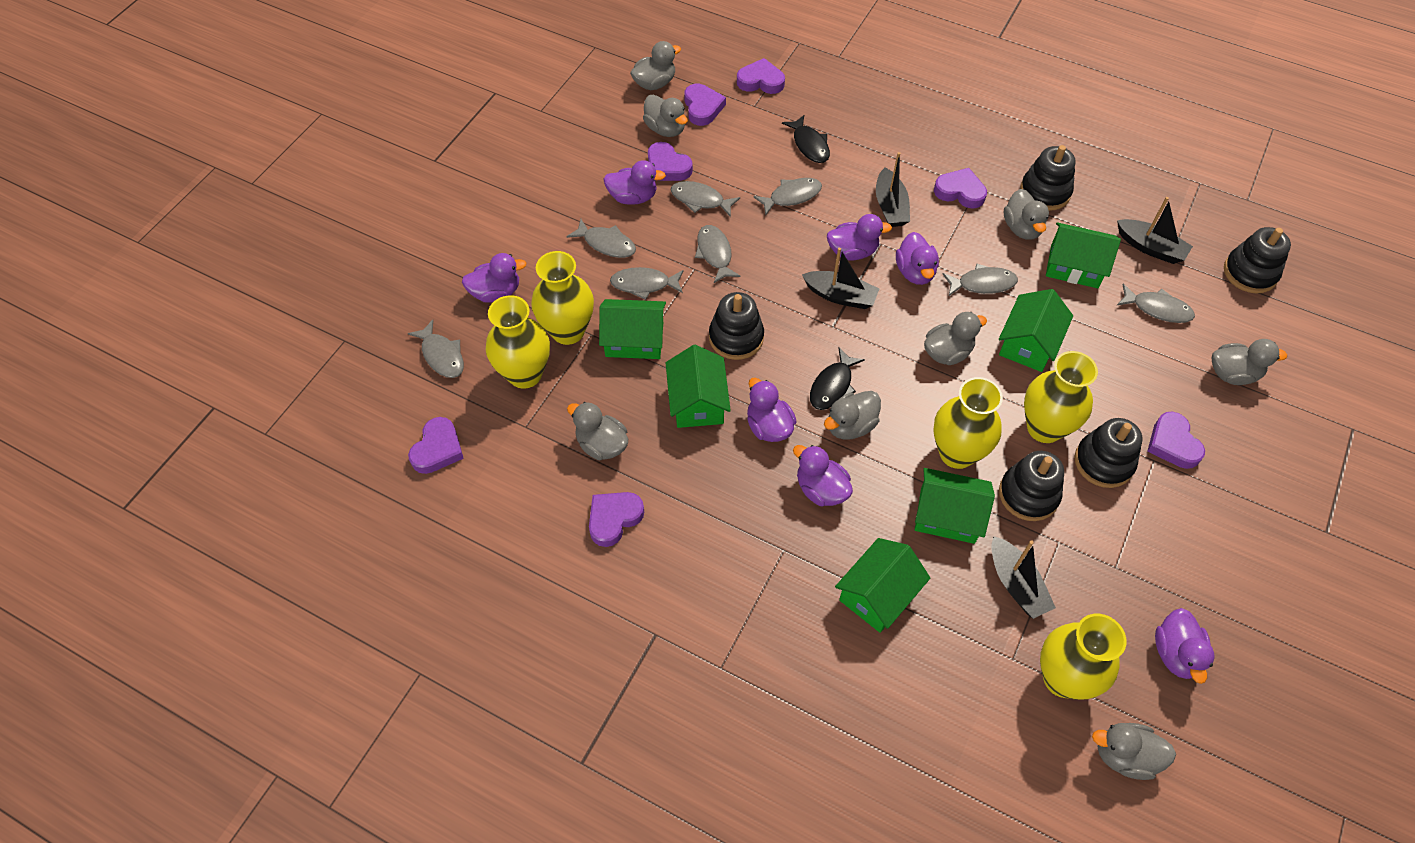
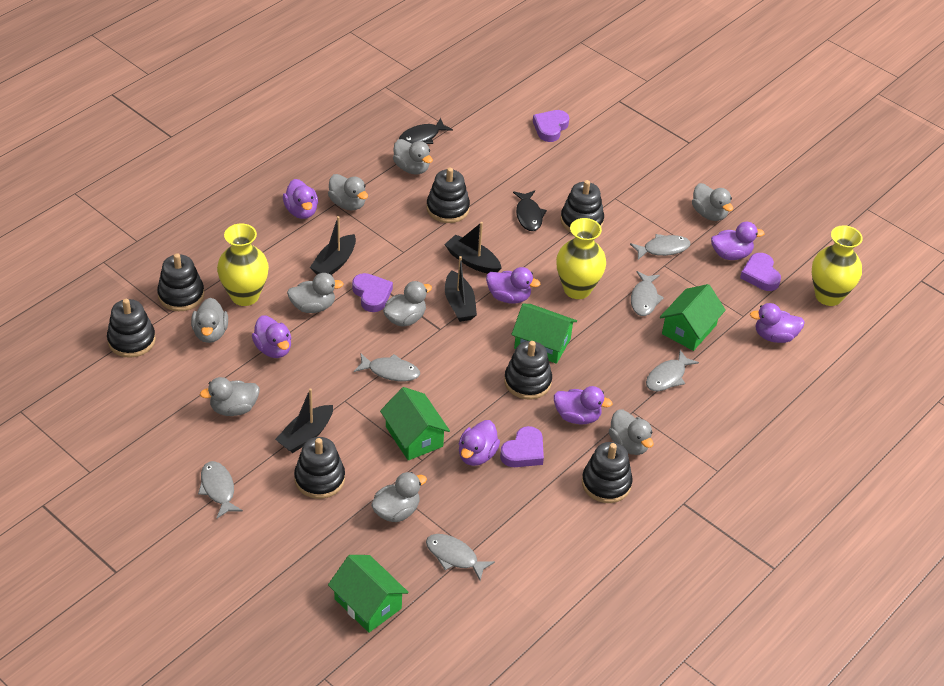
black stacking toy: 5 -> 7
green house: 6 -> 4
grey duck: 8 -> 9
grey fish: 8 -> 6
purple heart: 7 -> 4
yellow vase: 5 -> 3

